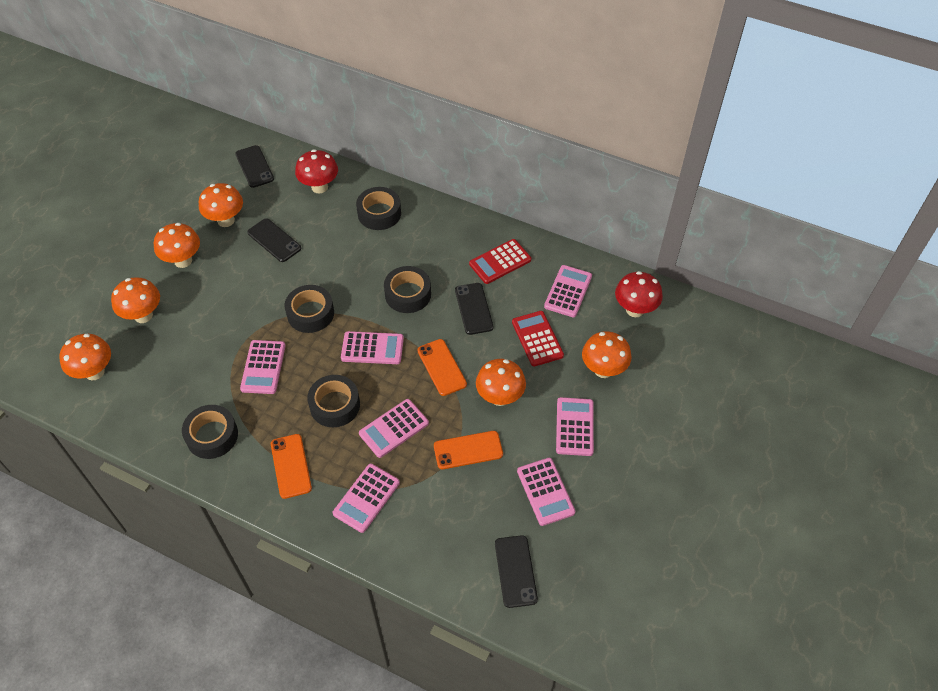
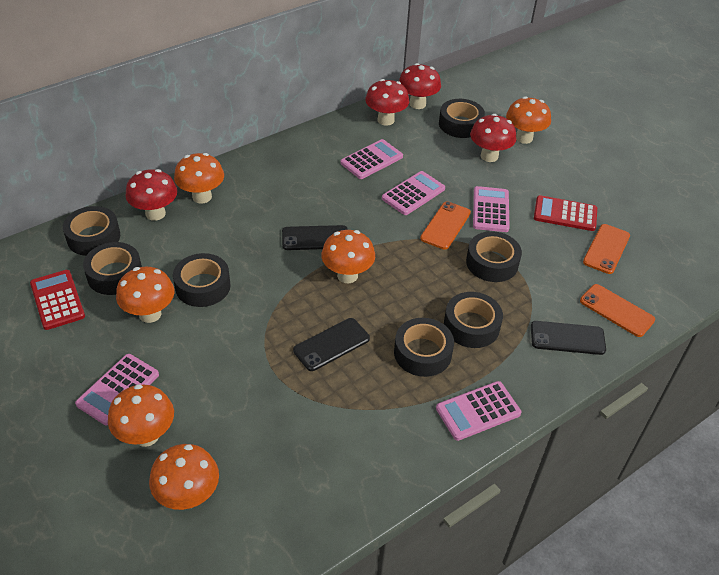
black phone: 4 -> 3
black tape: 5 -> 7
pink calculator: 7 -> 5
red mushroom: 2 -> 4

